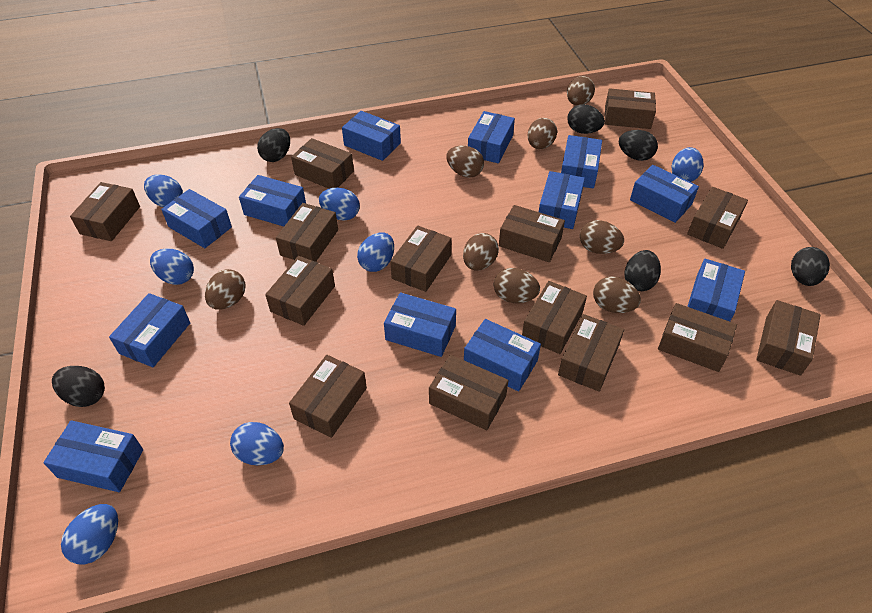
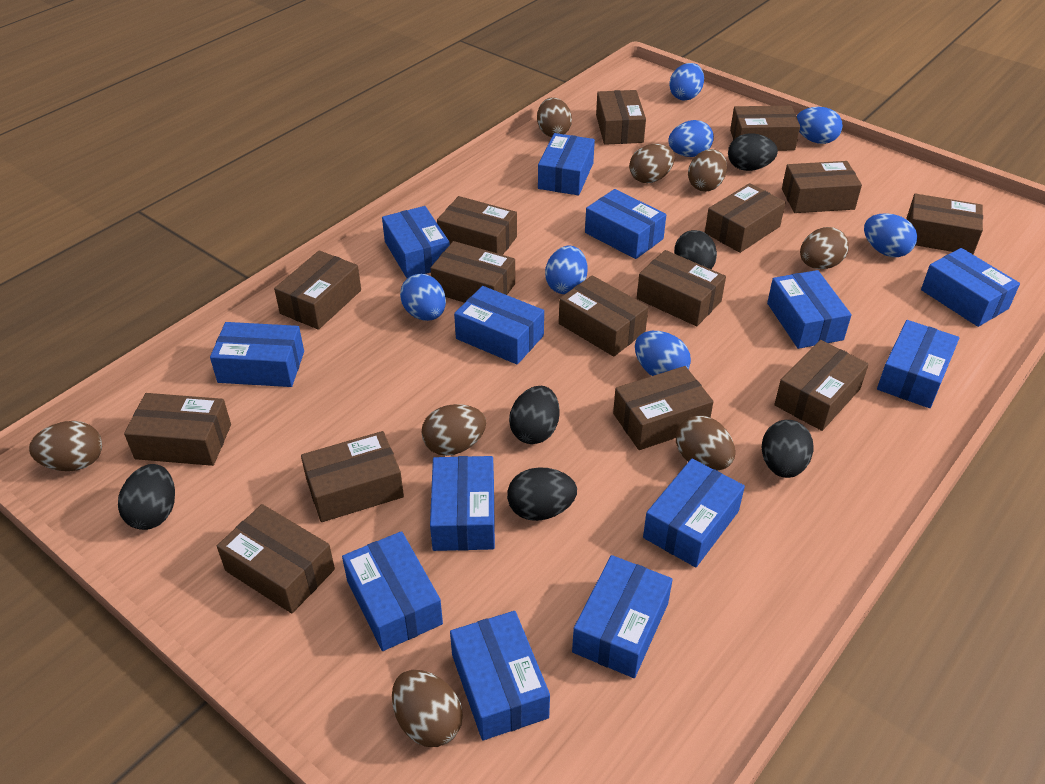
blue box: 12 -> 13
brown box: 14 -> 15

